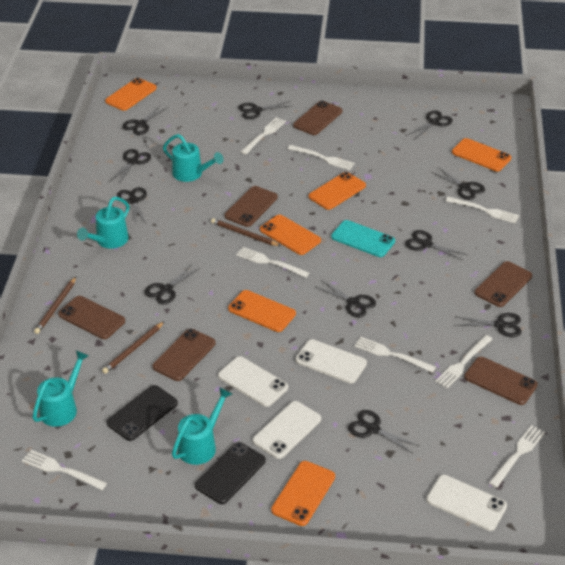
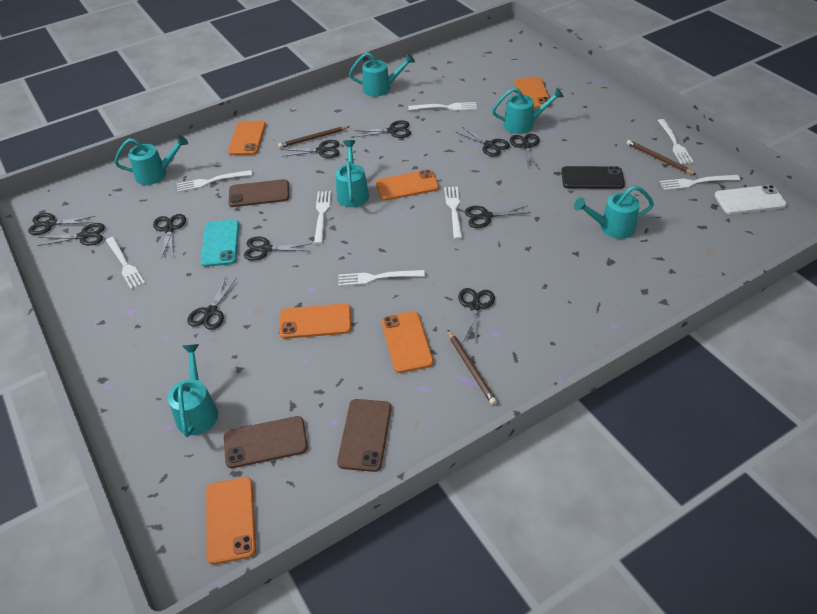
black phone: 2 -> 1
brown phone: 6 -> 3
turquoise watering can: 4 -> 6
white phone: 4 -> 1

